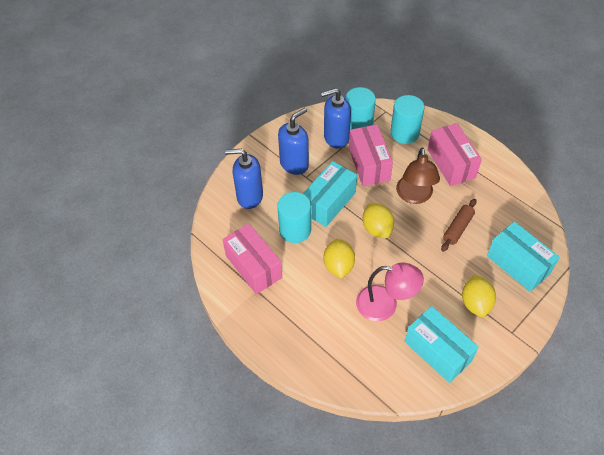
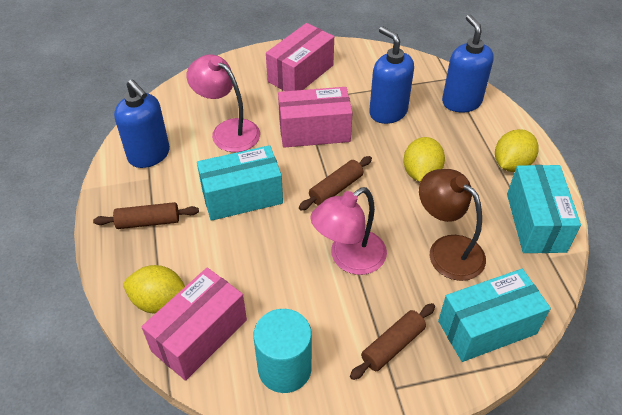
brown rolling pin: 1 -> 3
pink lamp: 1 -> 2
turquoise cylinder: 3 -> 1

